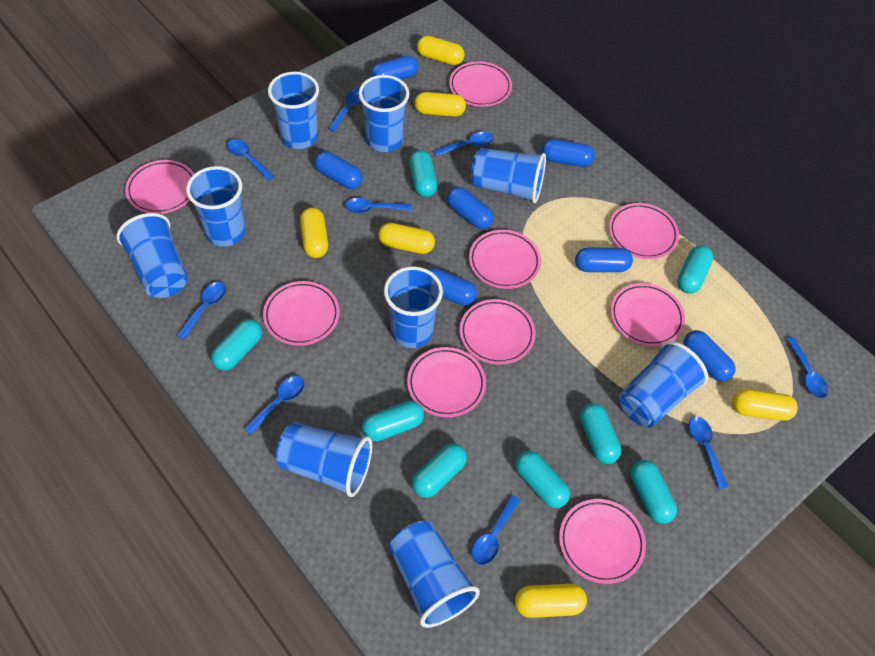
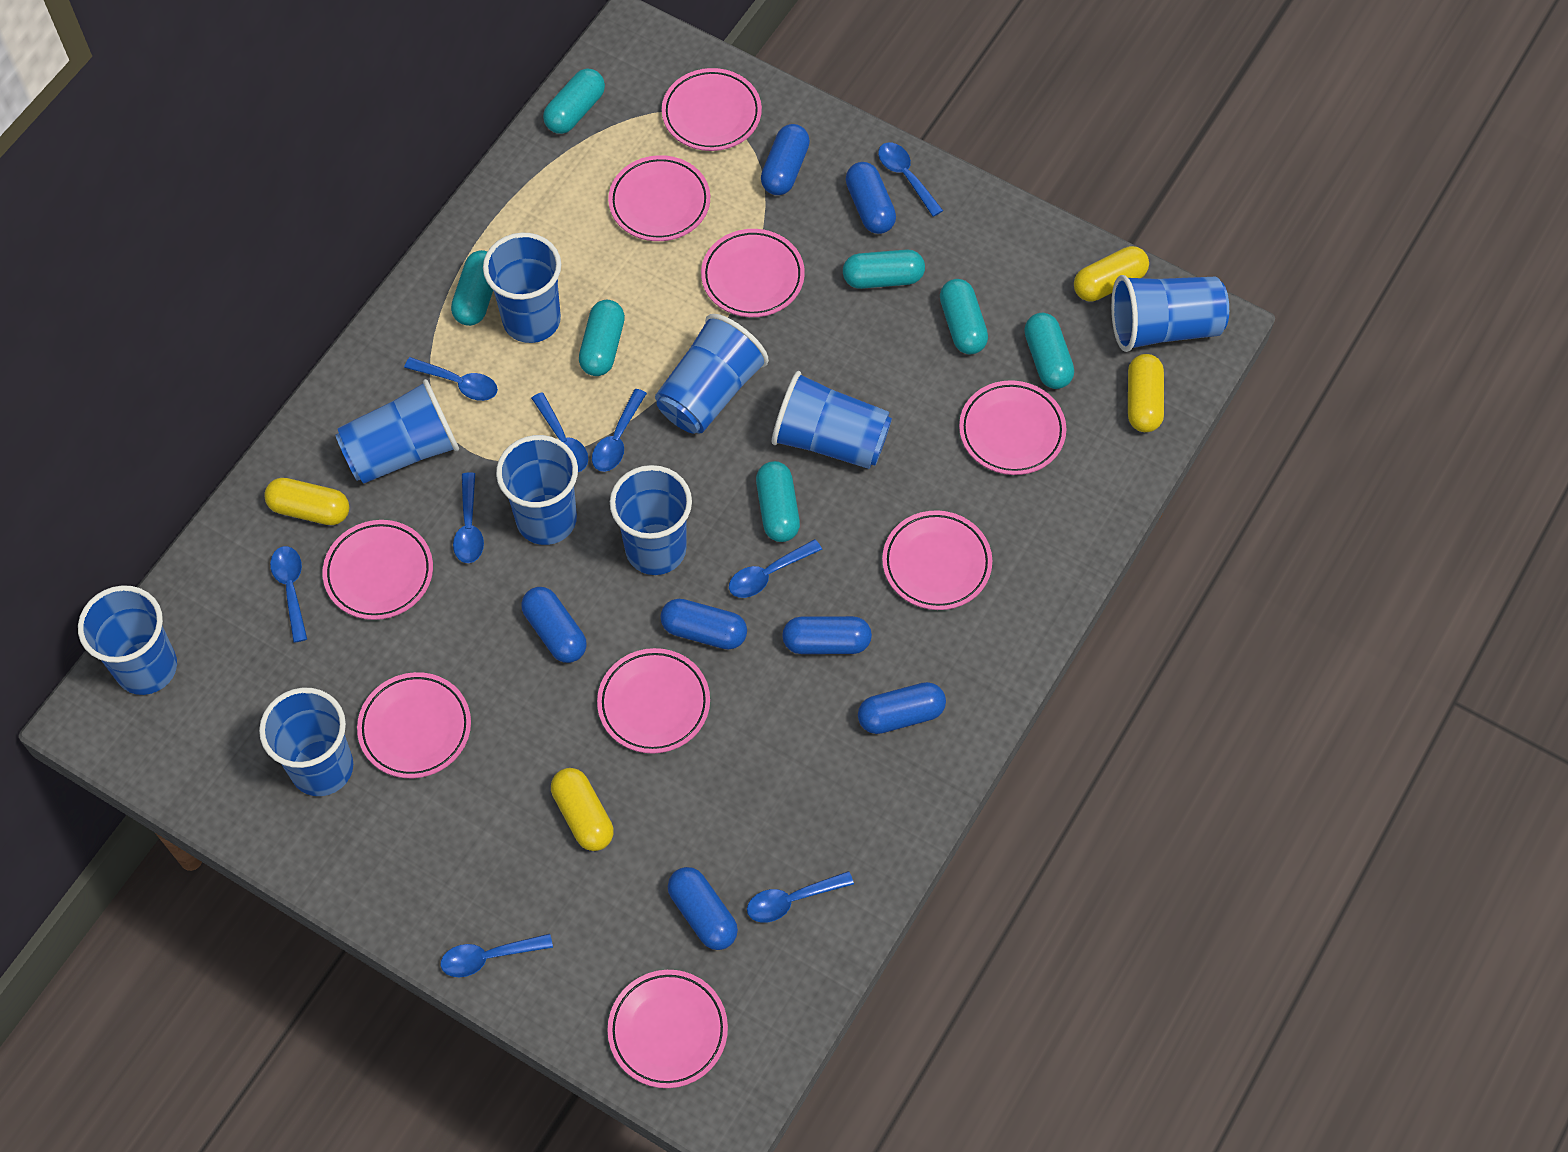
turquoise capsule: 8 -> 7
yellow capsule: 6 -> 4

